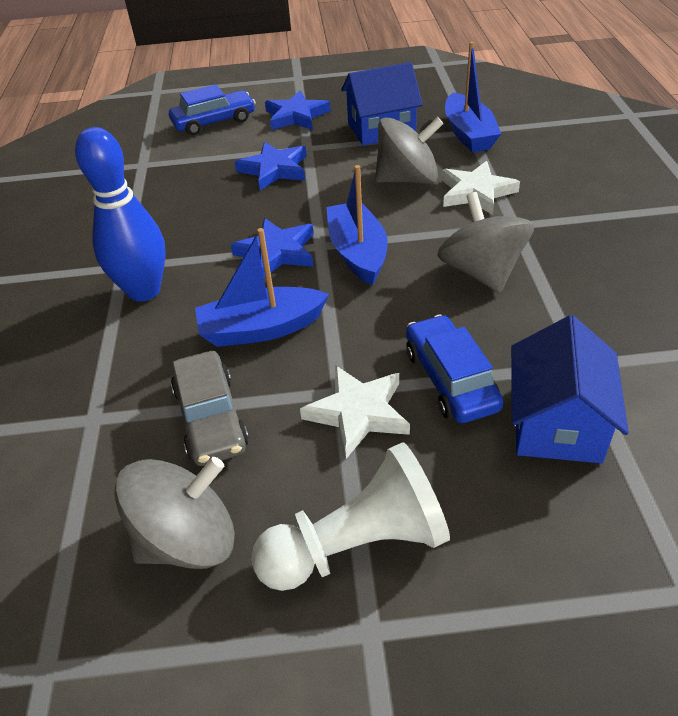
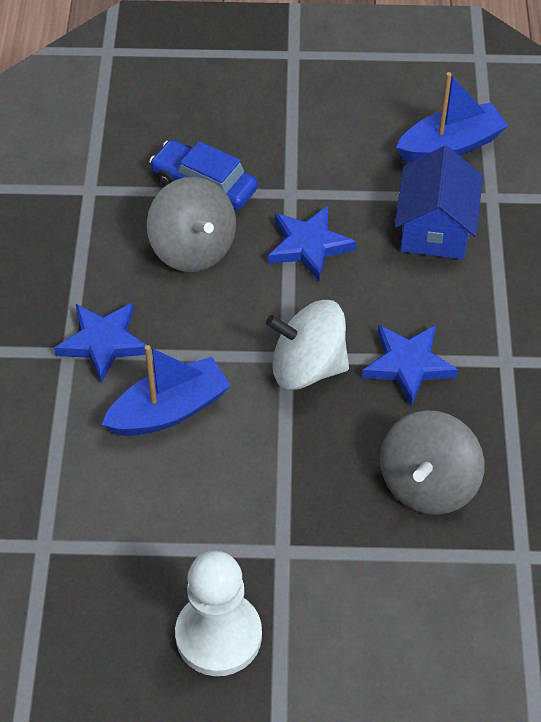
blue boat: 3 -> 2
blue bowling pin: 1 -> 0
blue car: 2 -> 1
blue house: 2 -> 1
grey car: 1 -> 0
grey spinning top: 3 -> 2
white spinning top: 0 -> 1
white star: 2 -> 0

